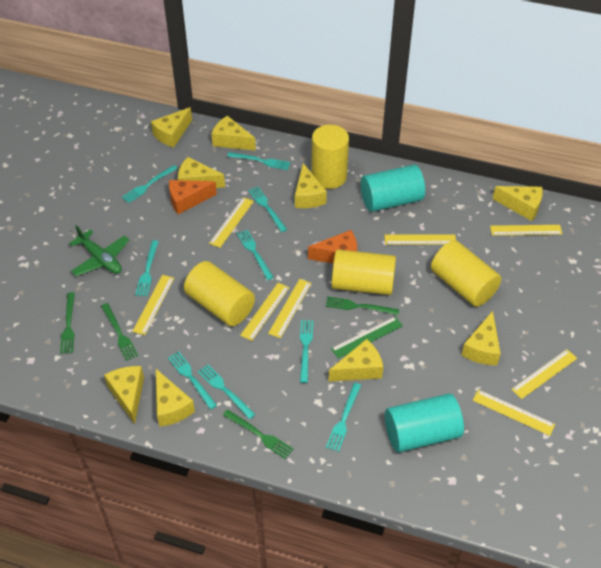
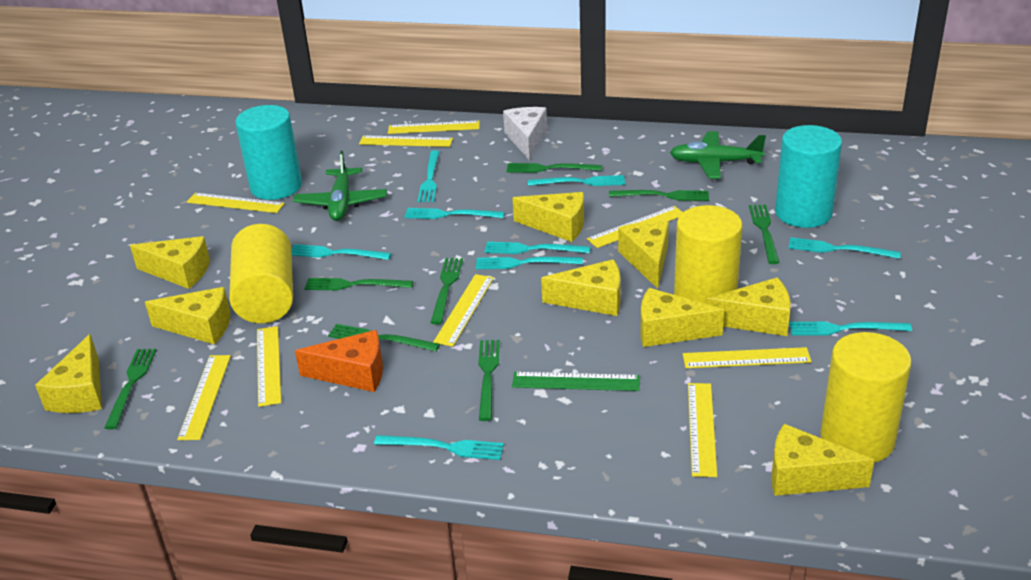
green fork: 4 -> 8
green plane: 1 -> 2
orange cheese: 2 -> 1
white cheese: 0 -> 1
yellow cylinder: 4 -> 3
yellow ruler: 8 -> 9

